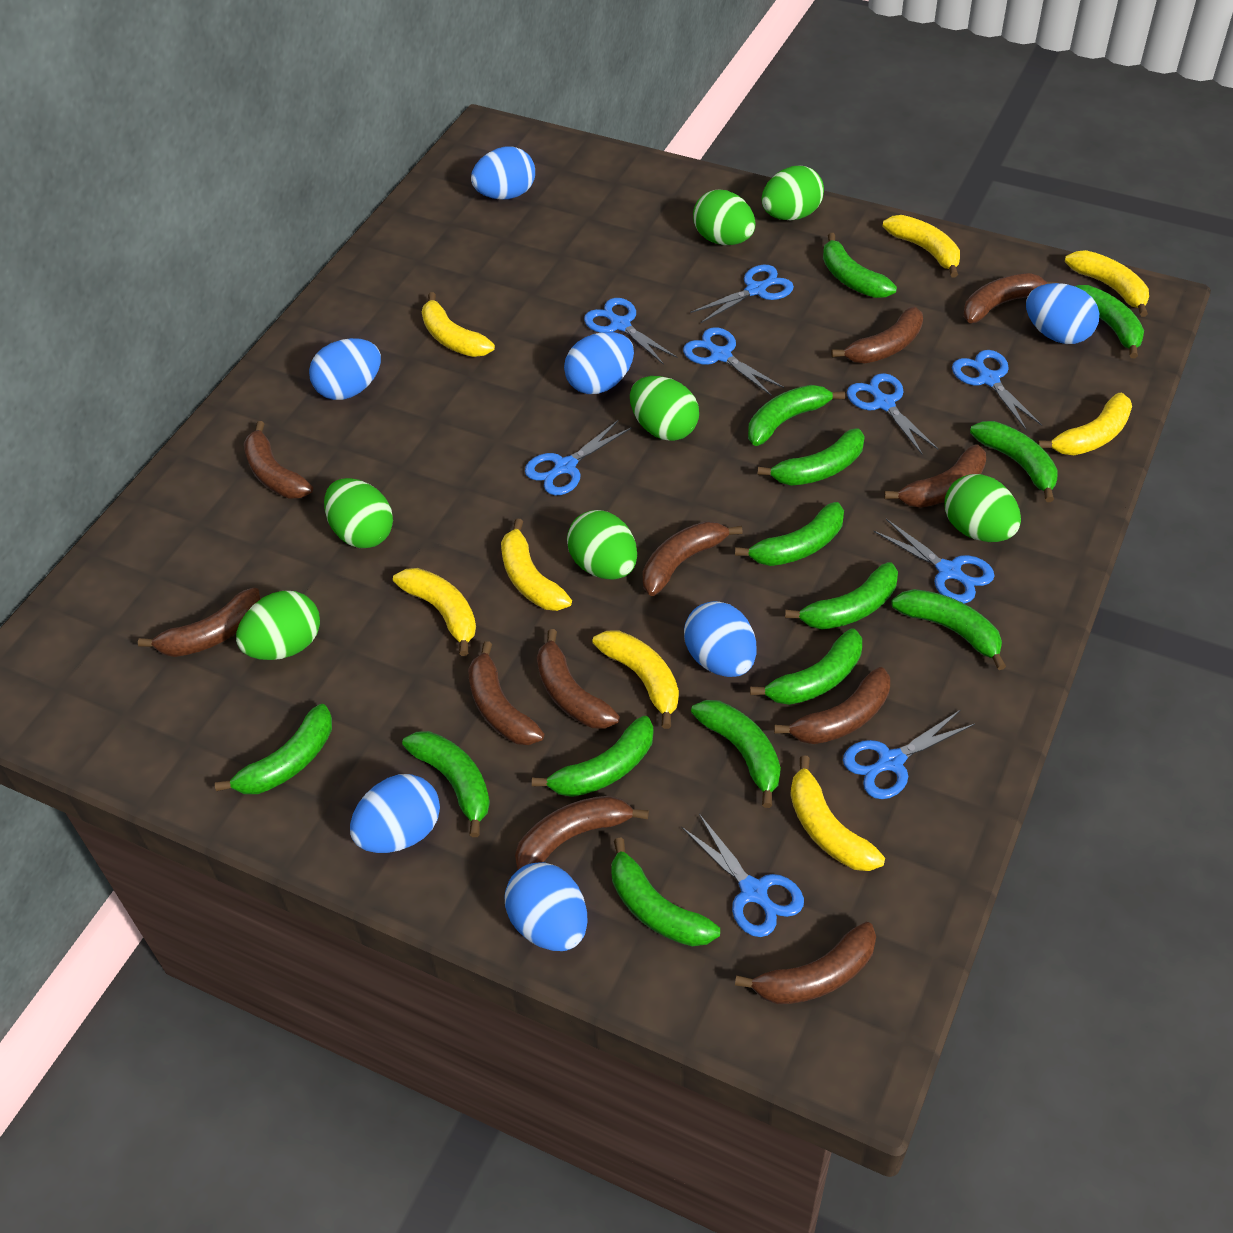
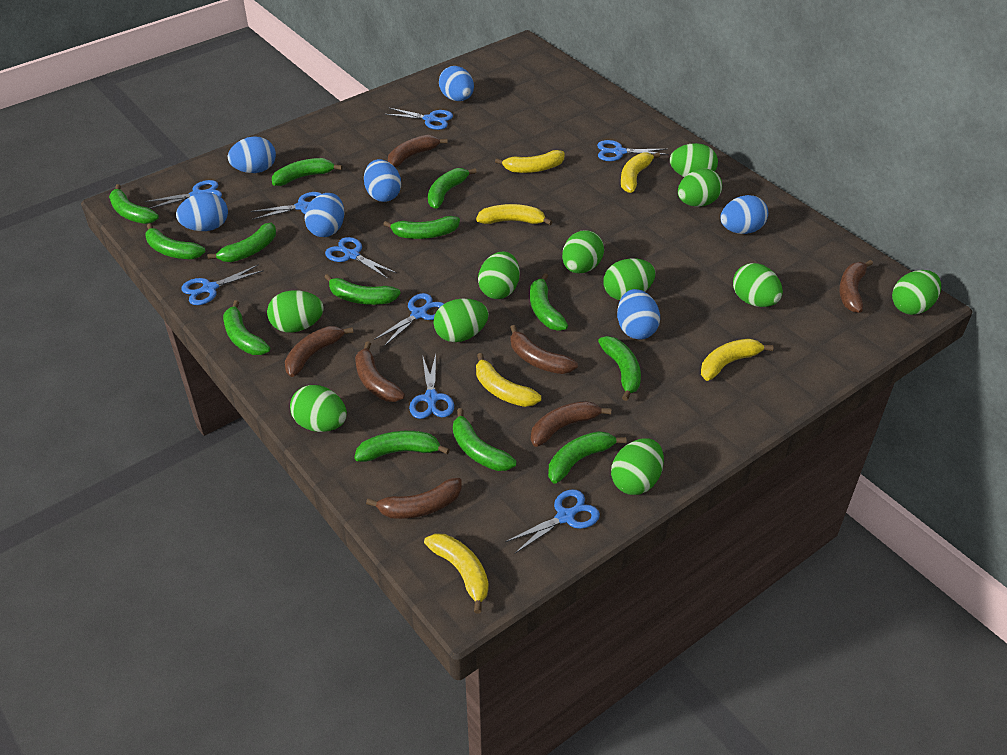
brown banana: 11 -> 7
green banana: 14 -> 13
green egg: 7 -> 11
yellow banana: 8 -> 6

